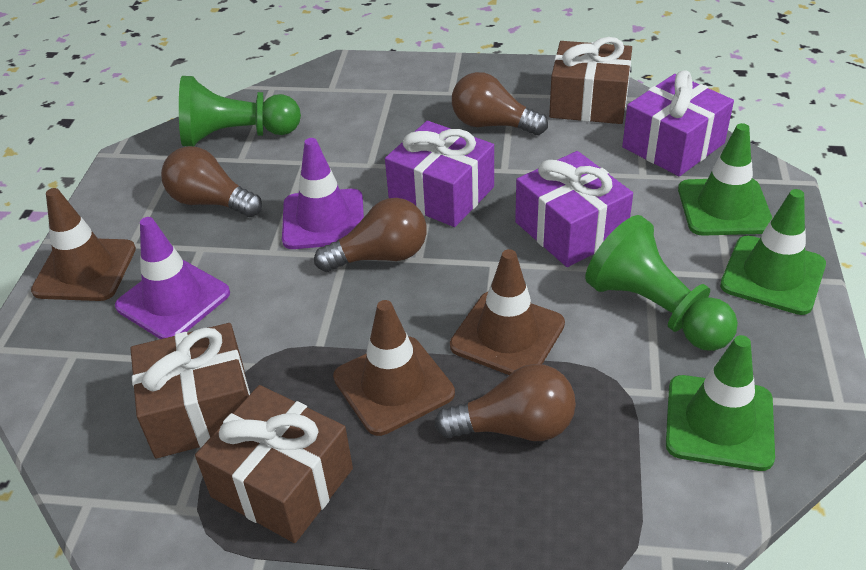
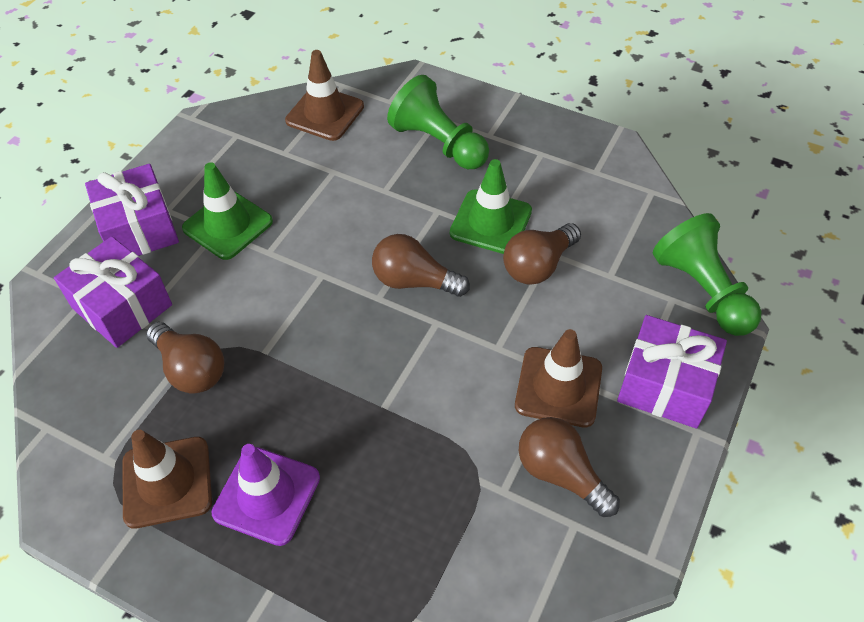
brown gift: 3 -> 0
green traffic cone: 3 -> 2
purple traffic cone: 2 -> 1

